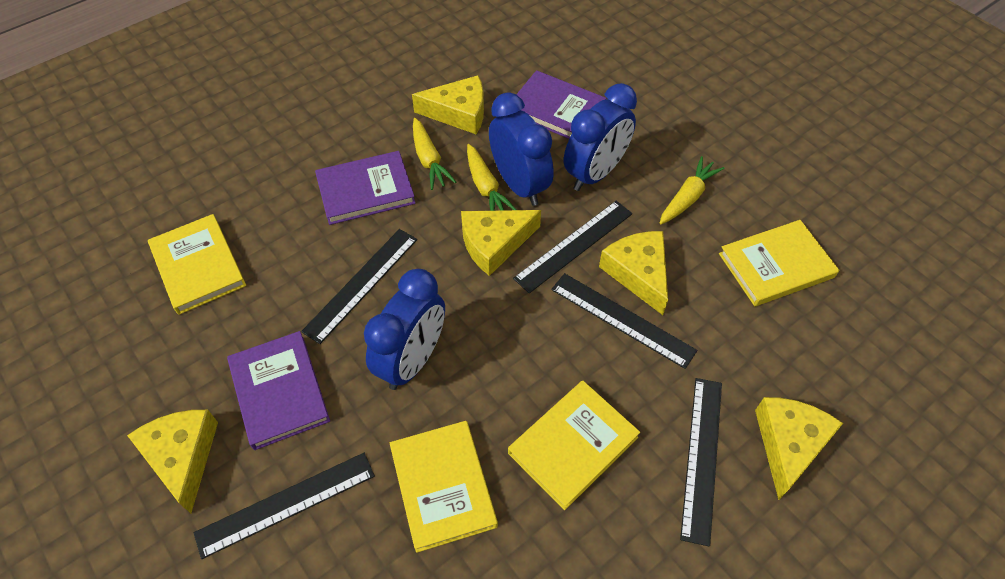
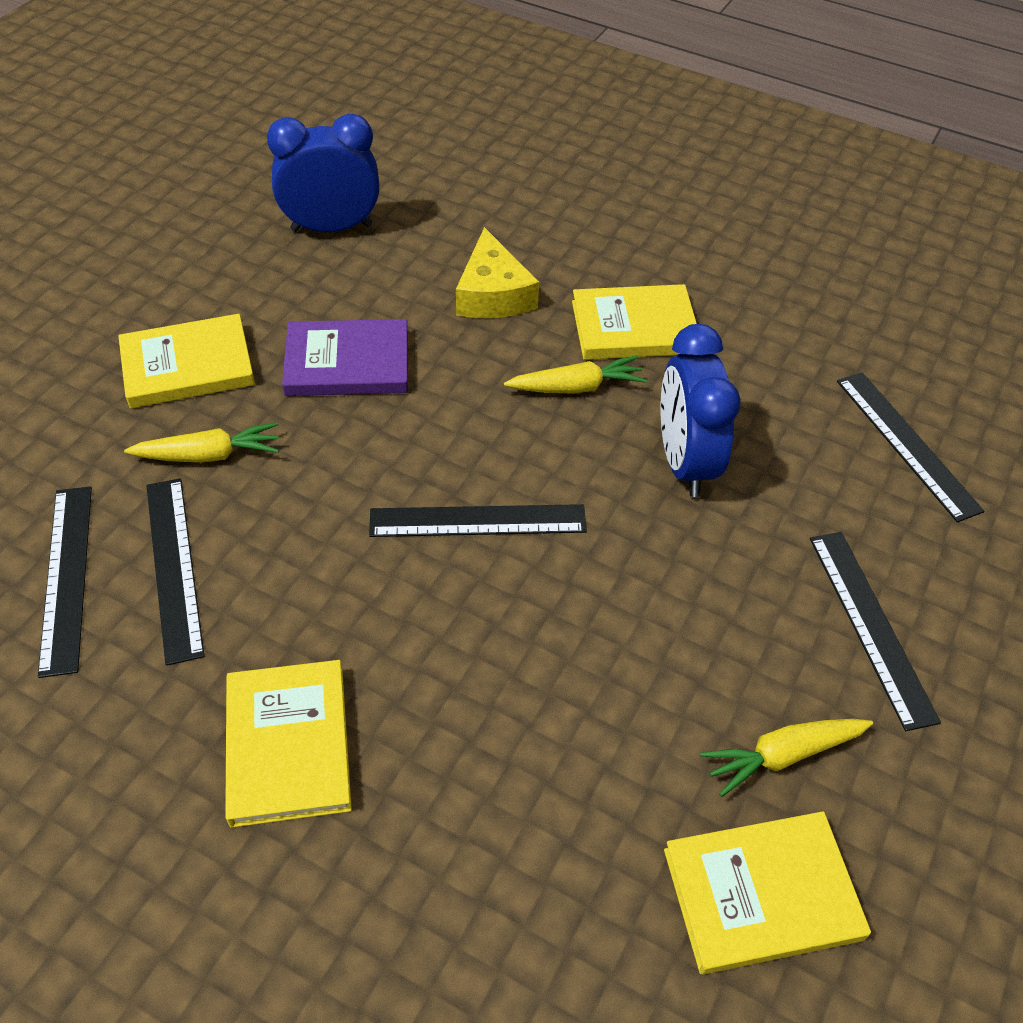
blue clock: 3 -> 2
purple book: 3 -> 1
yellow cheese: 5 -> 1

